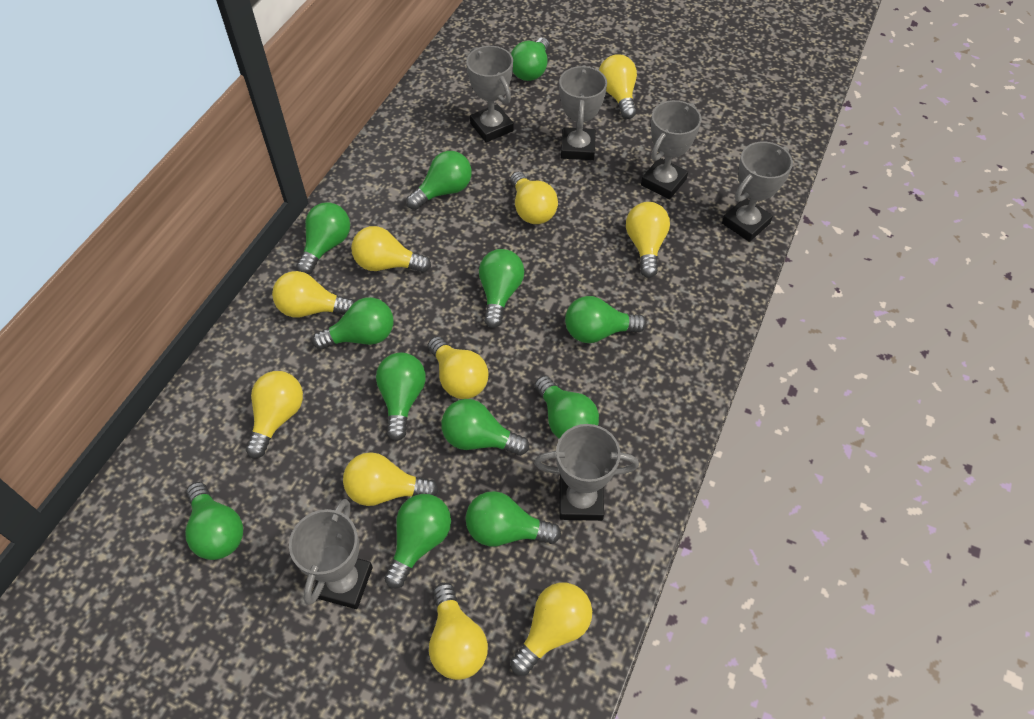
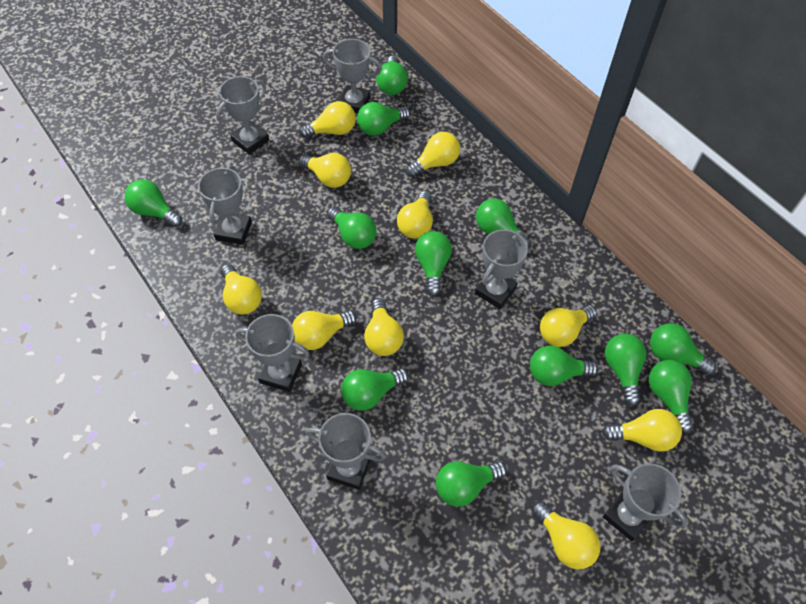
grey trophy: 6 -> 7

